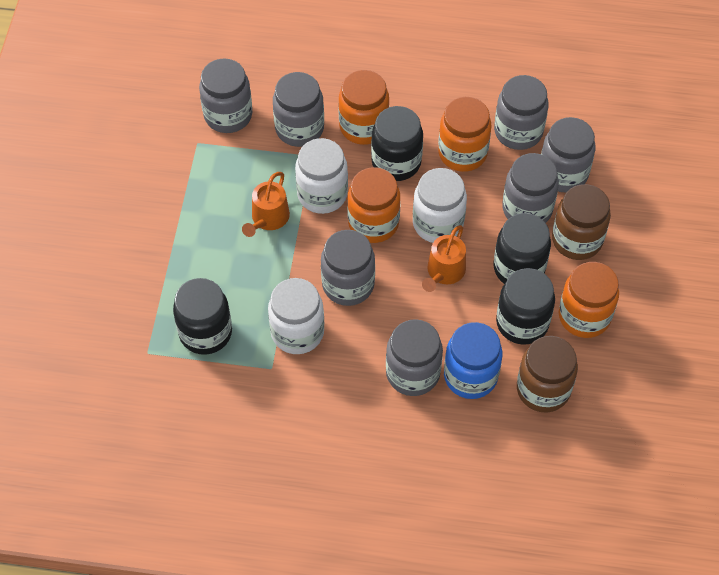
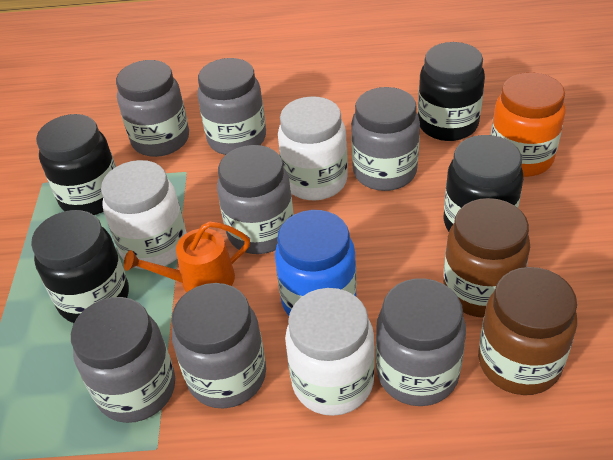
orange jar: 4 -> 1
orange watering can: 2 -> 1

